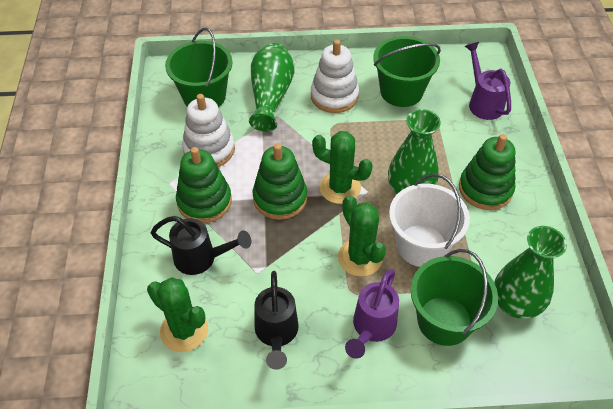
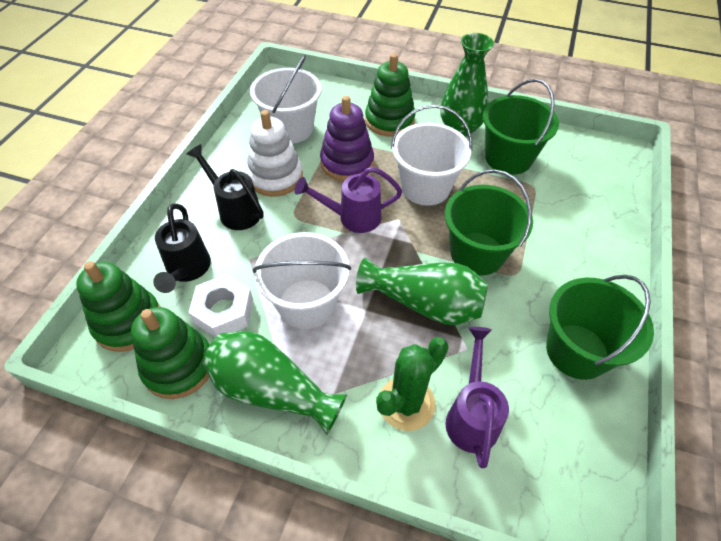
green cactus: 3 -> 1
purple stacking toy: 0 -> 1
white bucket: 1 -> 3
white nut: 0 -> 1
white stacking toy: 2 -> 1

